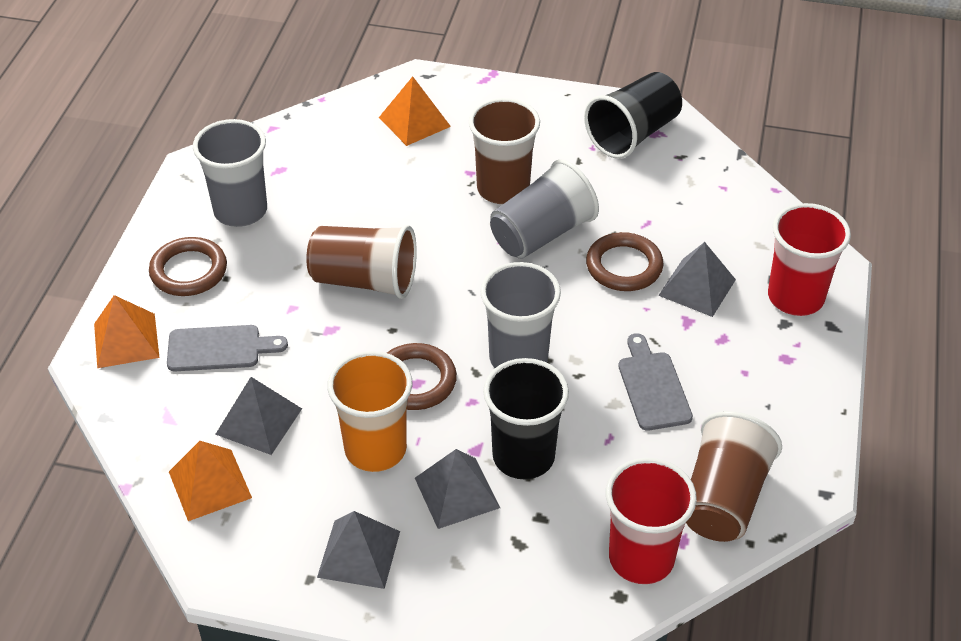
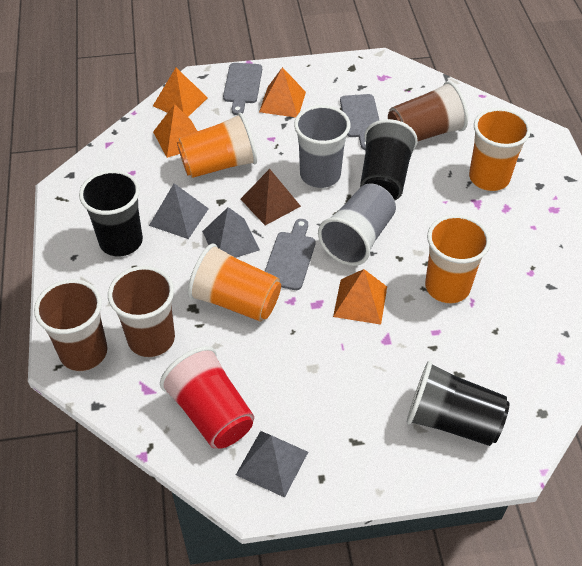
black cup: 2 -> 3
brown pyramid: 0 -> 1
brown ring: 3 -> 0
grey cup: 3 -> 2
grey cutting board: 2 -> 3
grey pyramid: 4 -> 3
orange cup: 1 -> 4
orange pyramid: 3 -> 4
red cup: 2 -> 1

